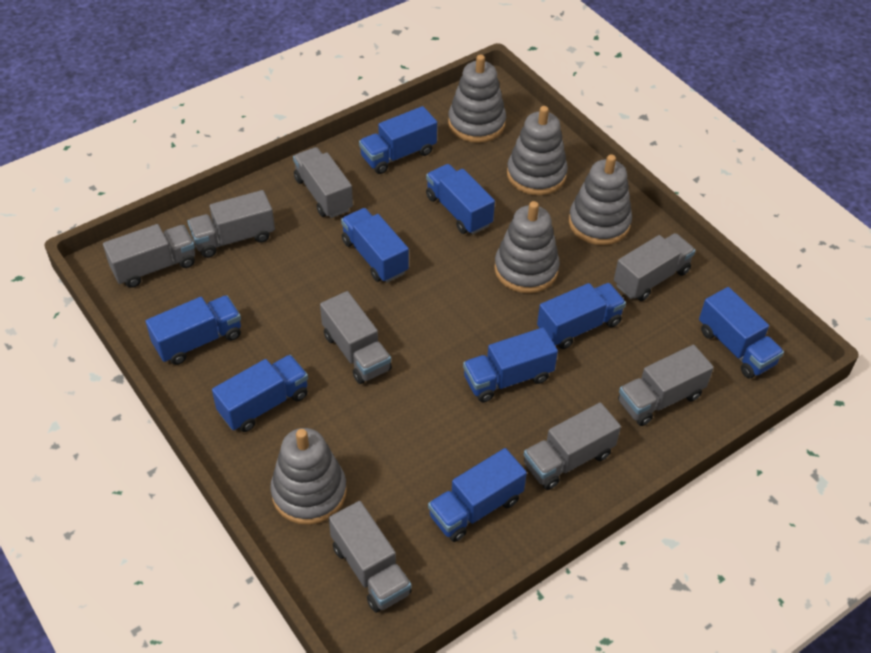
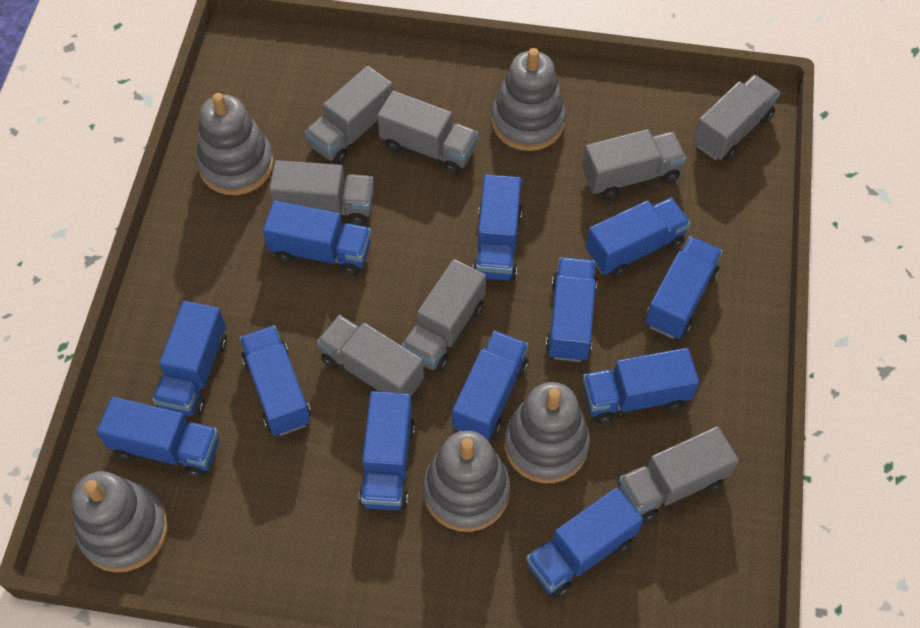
blue truck: 9 -> 12

